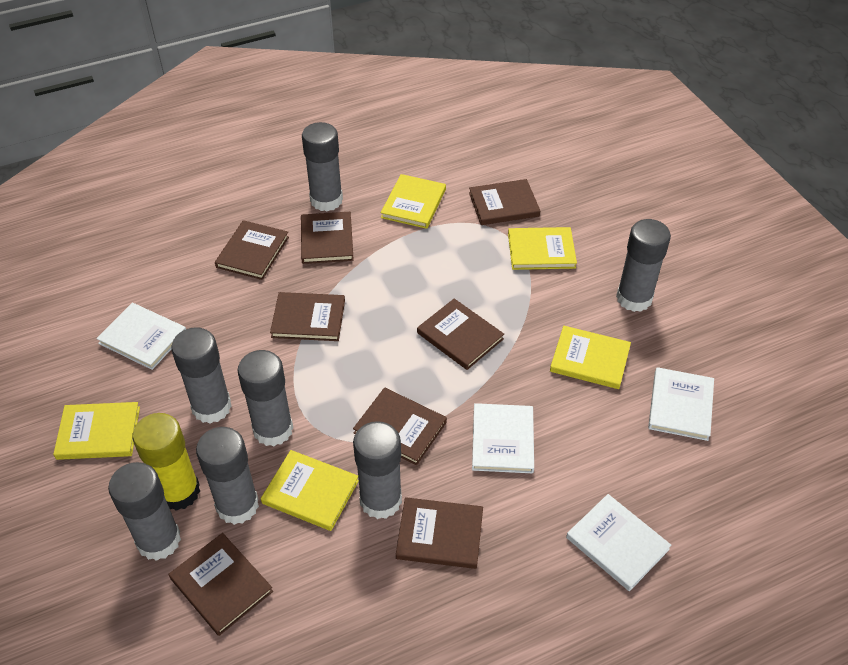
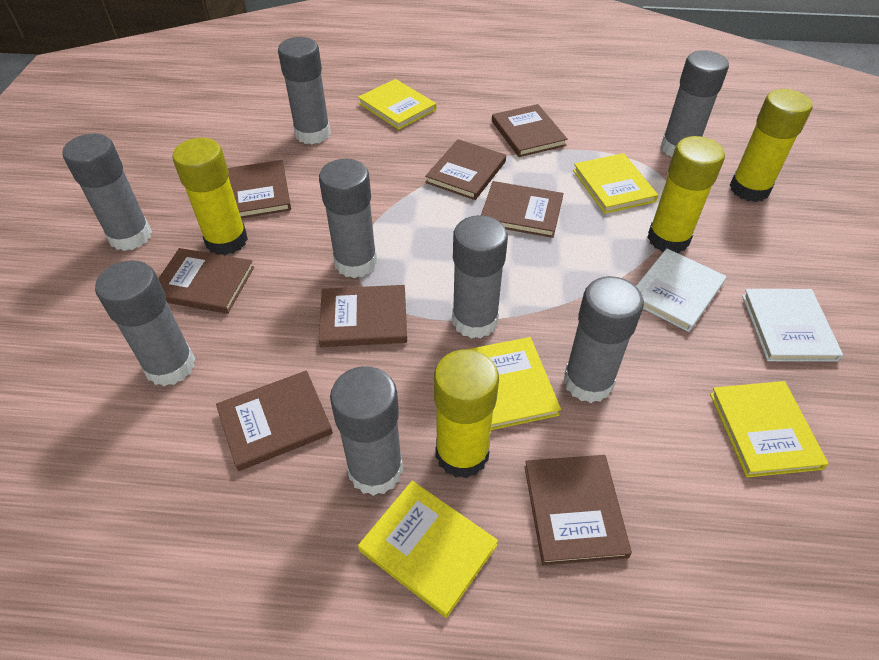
grey glue stick: 7 -> 8
white book: 4 -> 2
yellow glue stick: 1 -> 4

